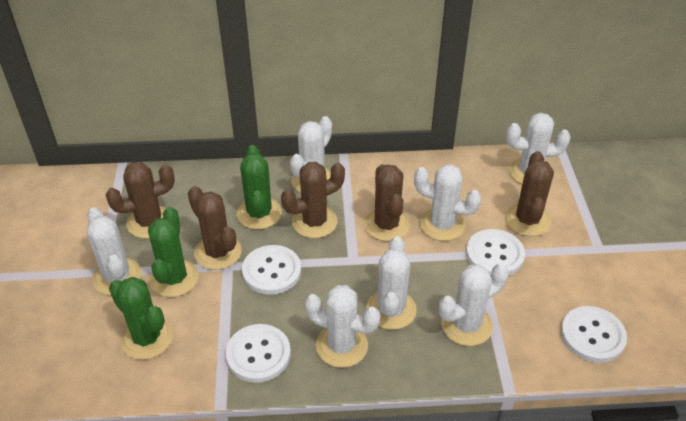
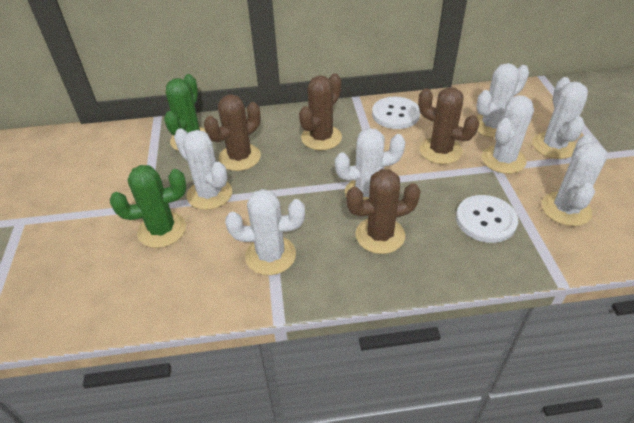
brown cactus: 5 -> 4
green cactus: 3 -> 2
white button: 4 -> 2

